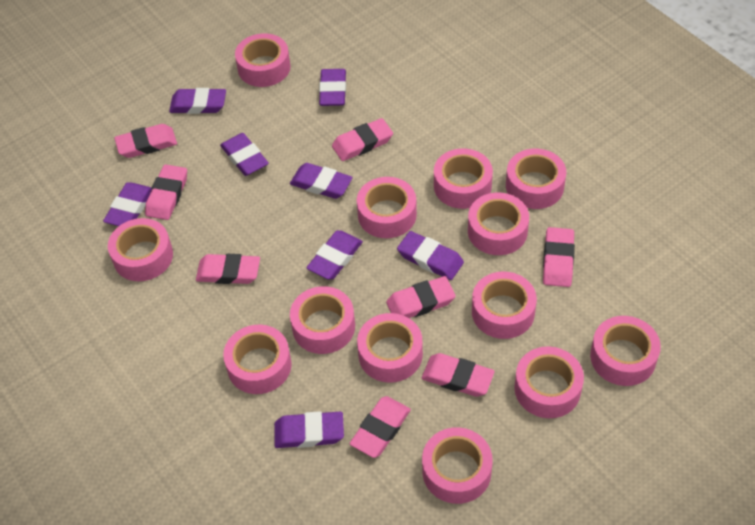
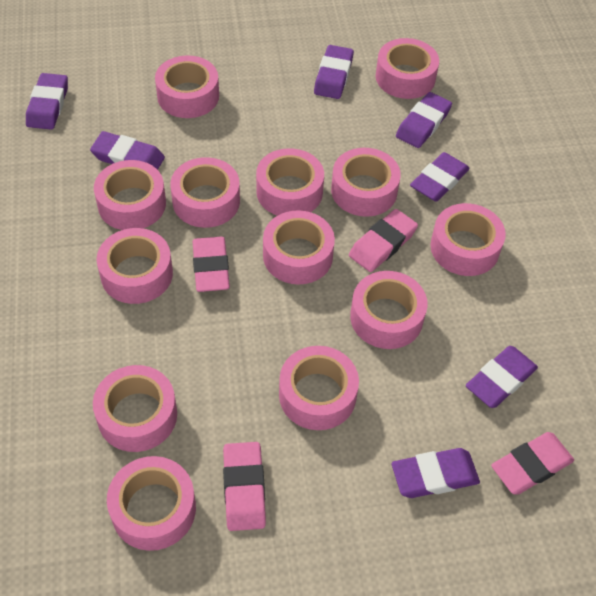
pink eraser: 8 -> 4
purple eraser: 8 -> 7

